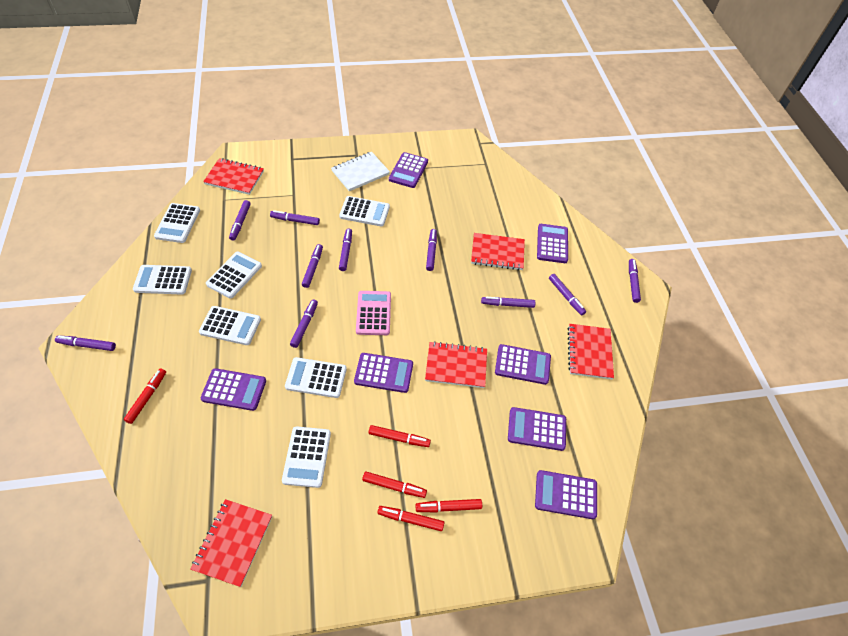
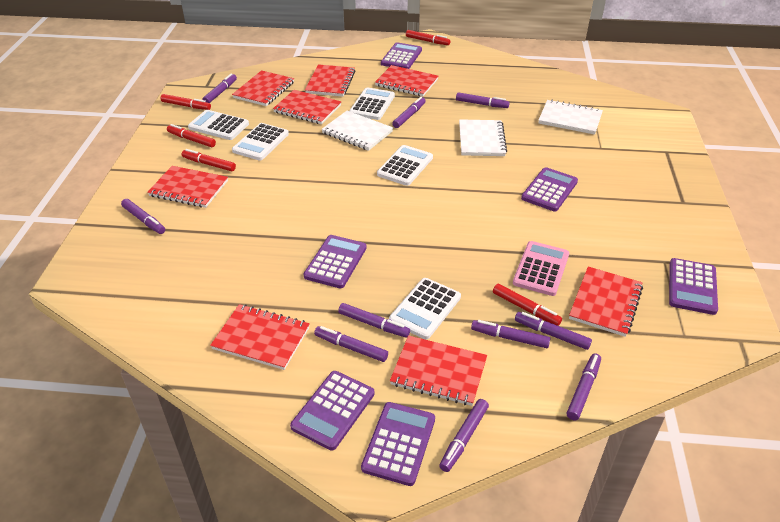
purple calculator: 7 -> 6
red notebook: 5 -> 8
white calculator: 7 -> 5
white notebook: 1 -> 3

